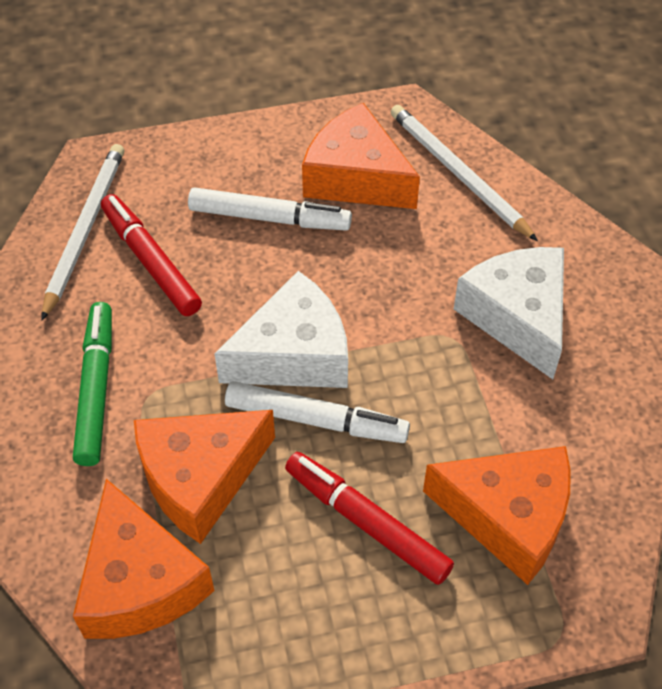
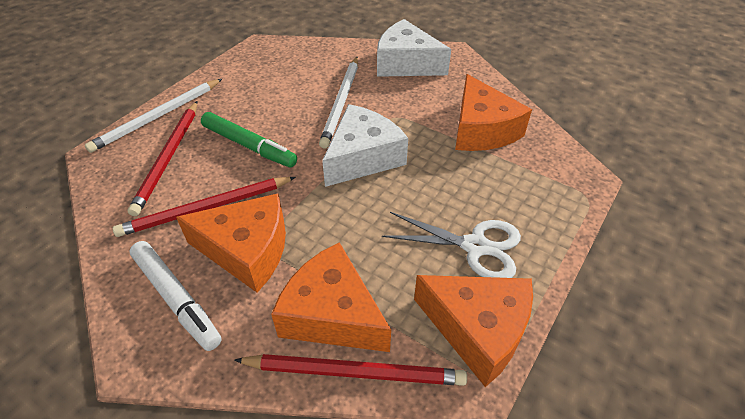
red marker: 2 -> 0
red pencil: 0 -> 3
white marker: 2 -> 1
white scissors: 0 -> 1

